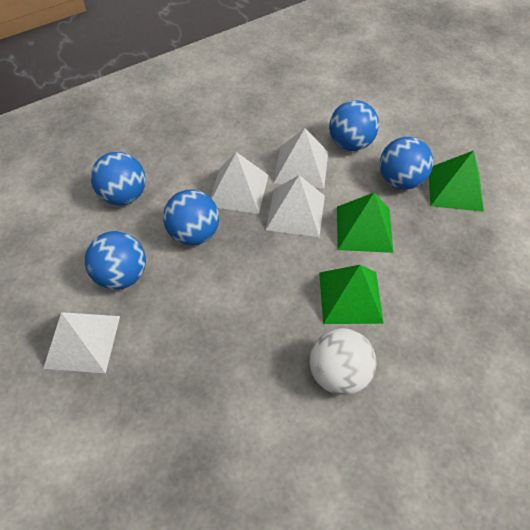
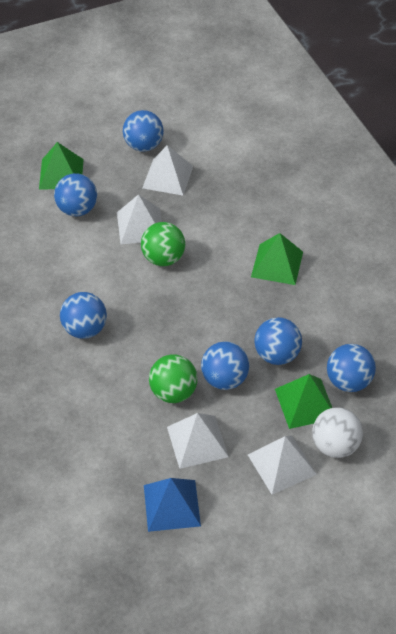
blue ball: 5 -> 6
blue pyramid: 0 -> 1
green ball: 0 -> 2

